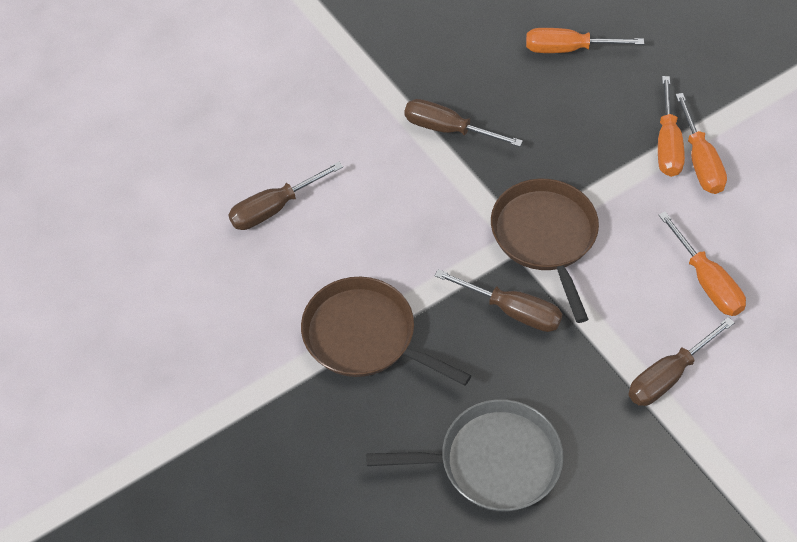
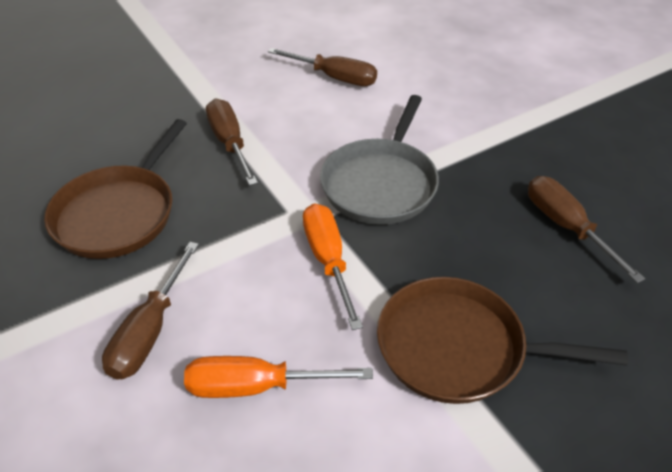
orange screwdriver: 4 -> 2

